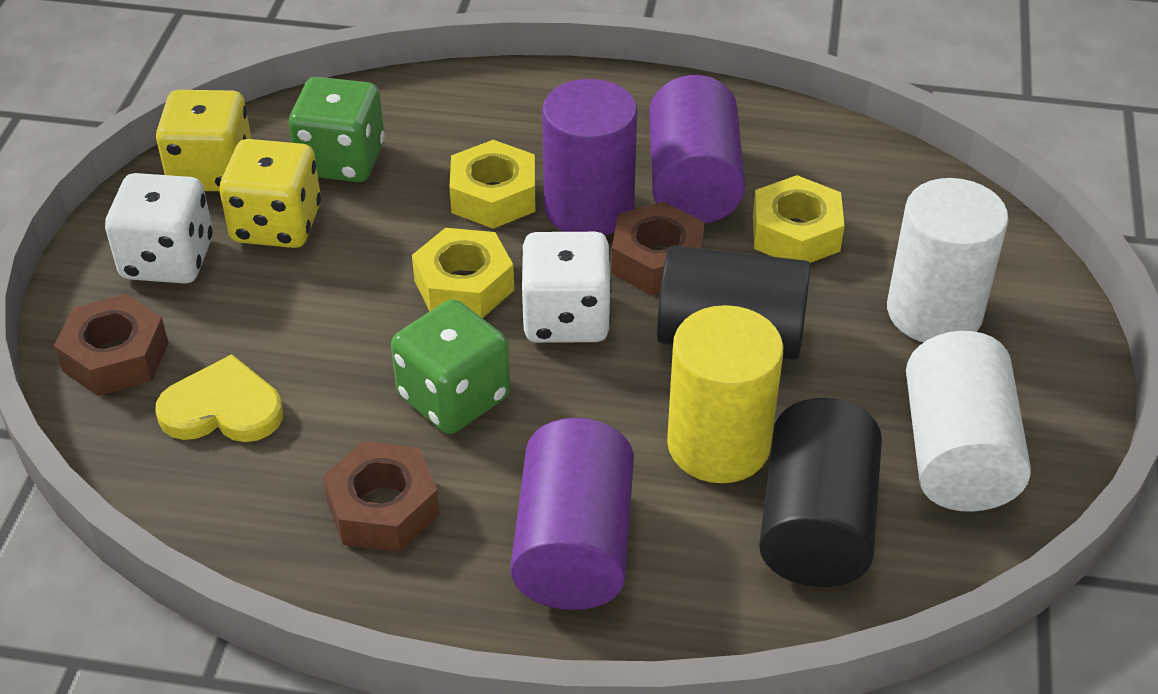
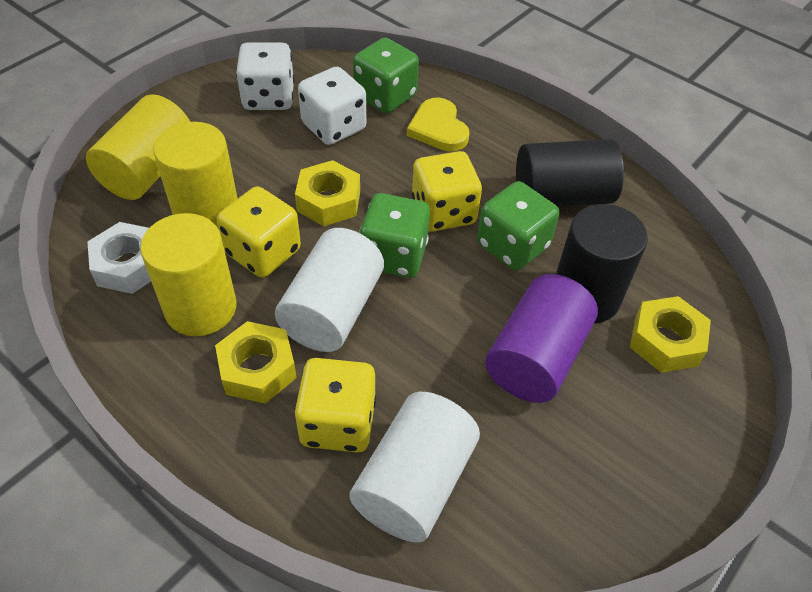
brown nut: 3 -> 0
green dice: 2 -> 3
purple cylinder: 3 -> 1
white nut: 0 -> 1
yellow cylinder: 1 -> 3
yellow dice: 2 -> 3

